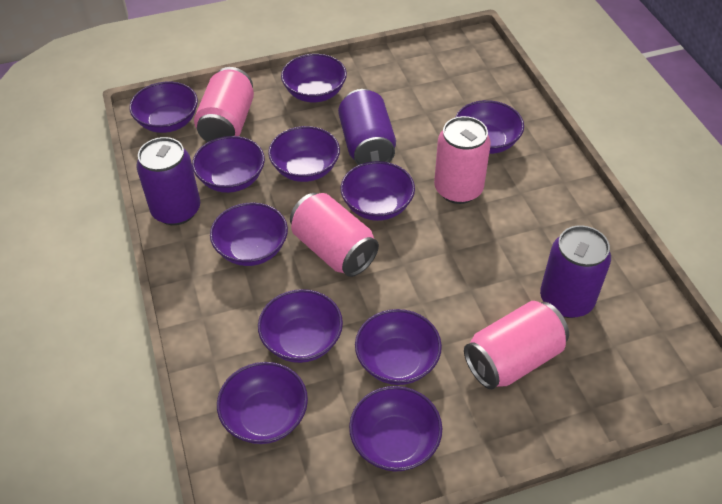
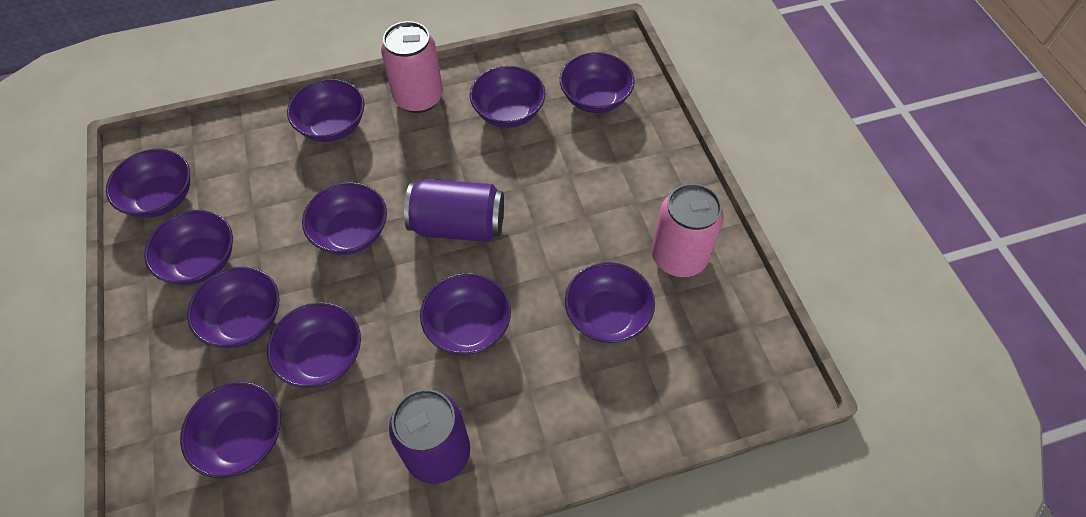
pink can: 4 -> 2
purple can: 3 -> 2

